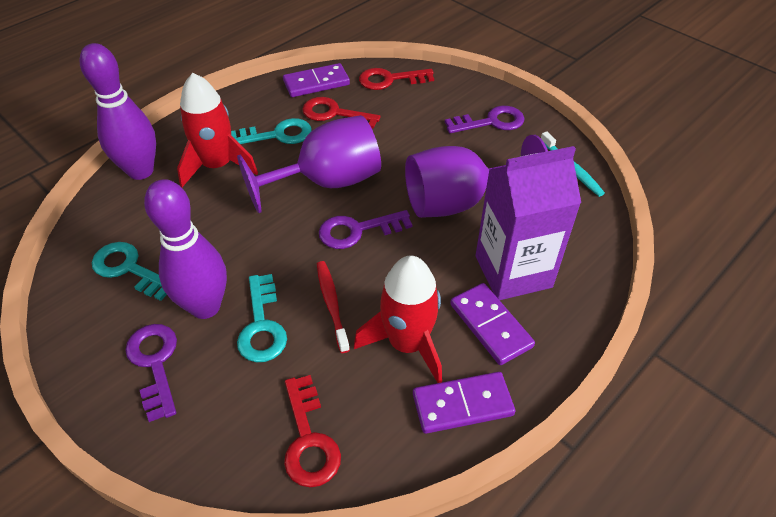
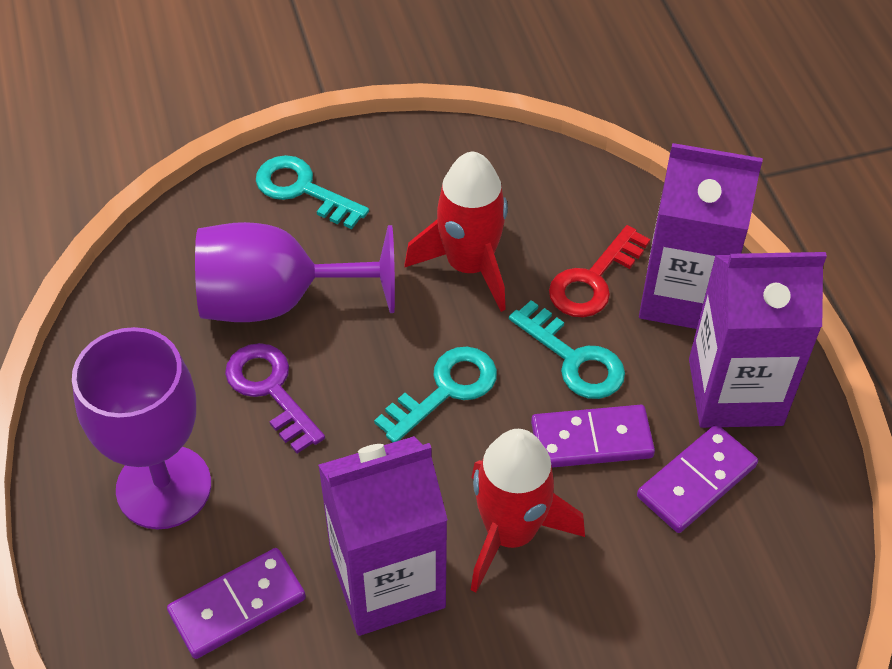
purple bowling pin: 2 -> 0
purple carton: 1 -> 3
purple key: 3 -> 1
red key: 3 -> 1
red toothbrush: 1 -> 0
turquoise toothbrush: 1 -> 0

